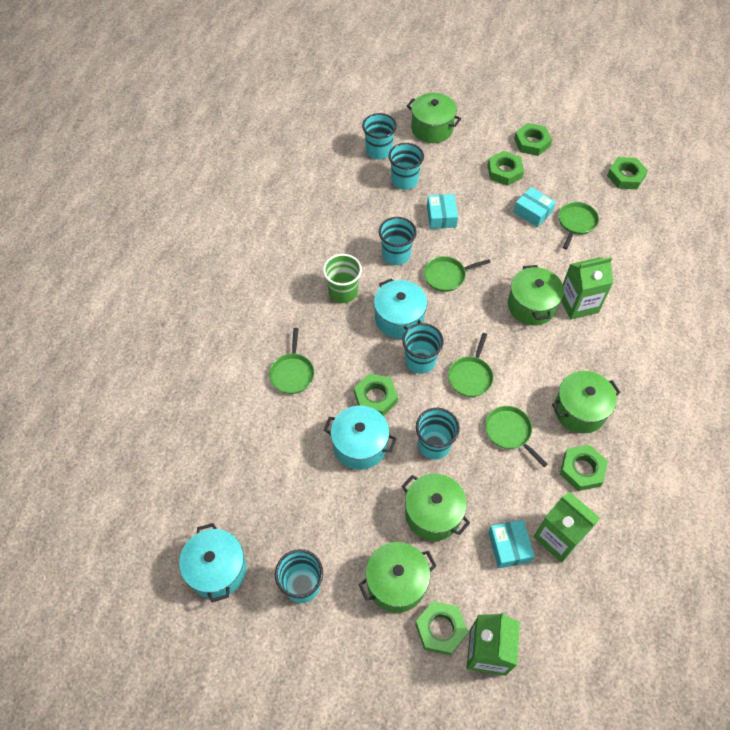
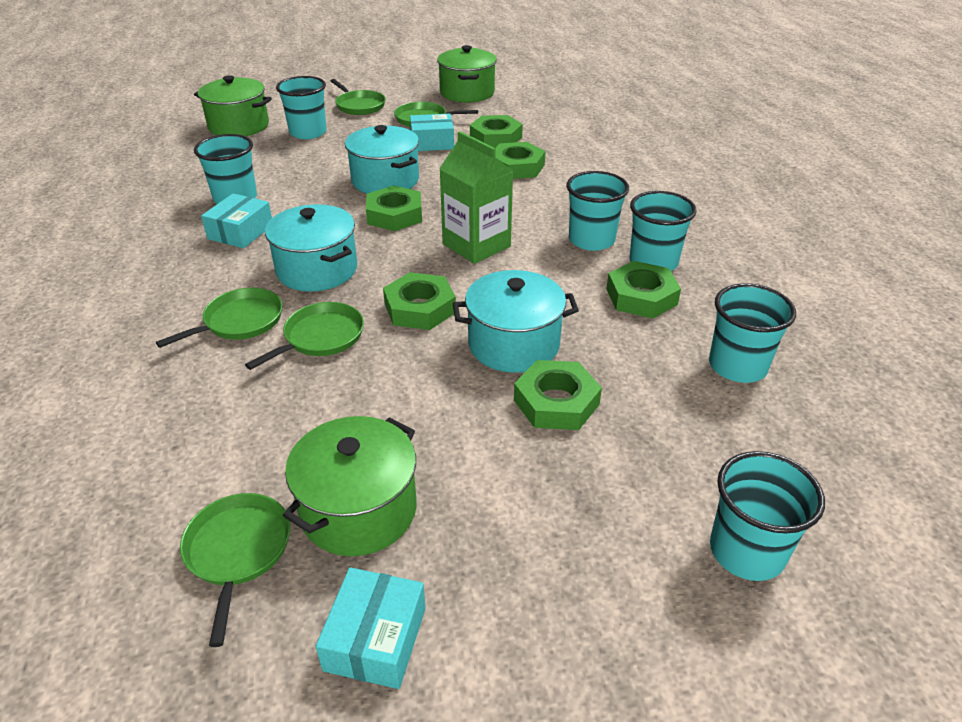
green carton: 3 -> 1
green cup: 1 -> 0
green pot: 5 -> 3

